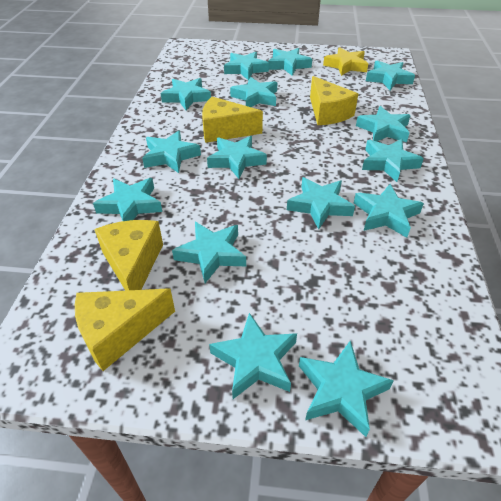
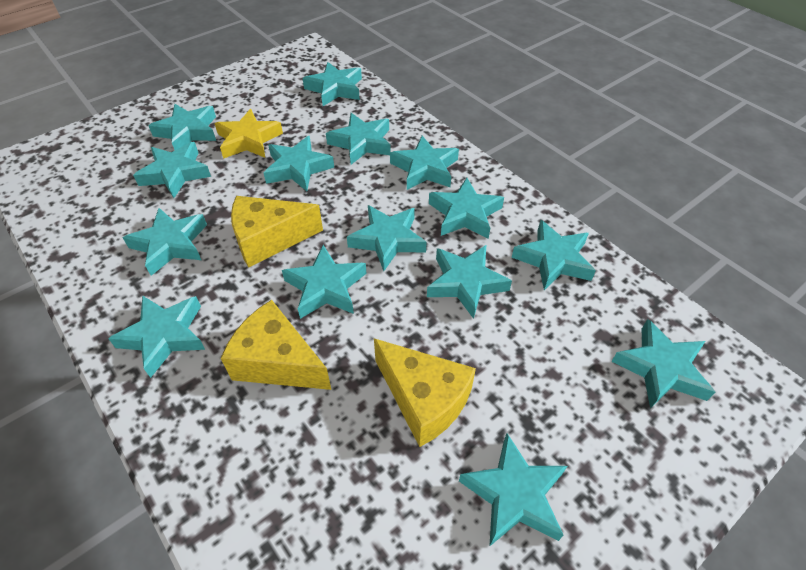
yellow cheese: 4 -> 3

